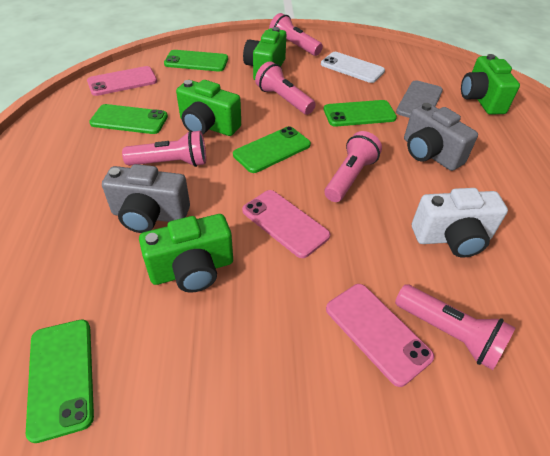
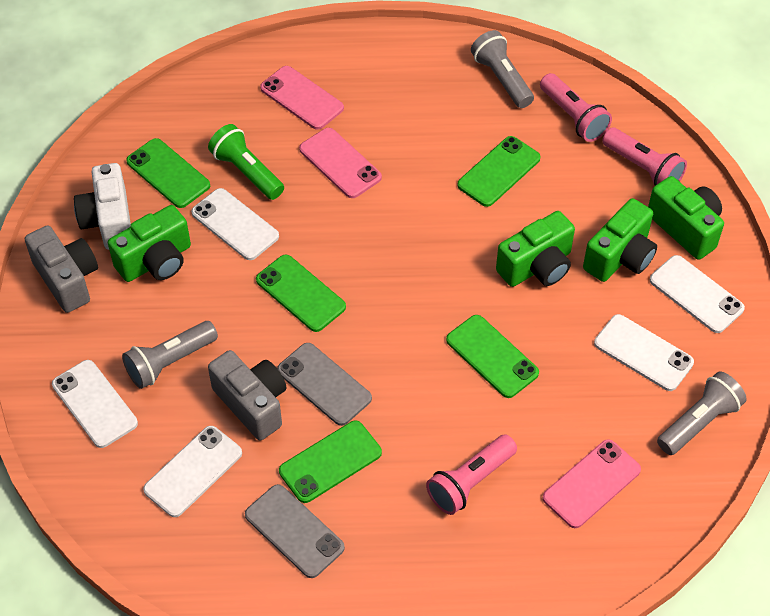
green flashlight: 0 -> 1
grey flashlight: 0 -> 3
grey phone: 1 -> 2
pink flashlight: 5 -> 3
white phone: 1 -> 5

